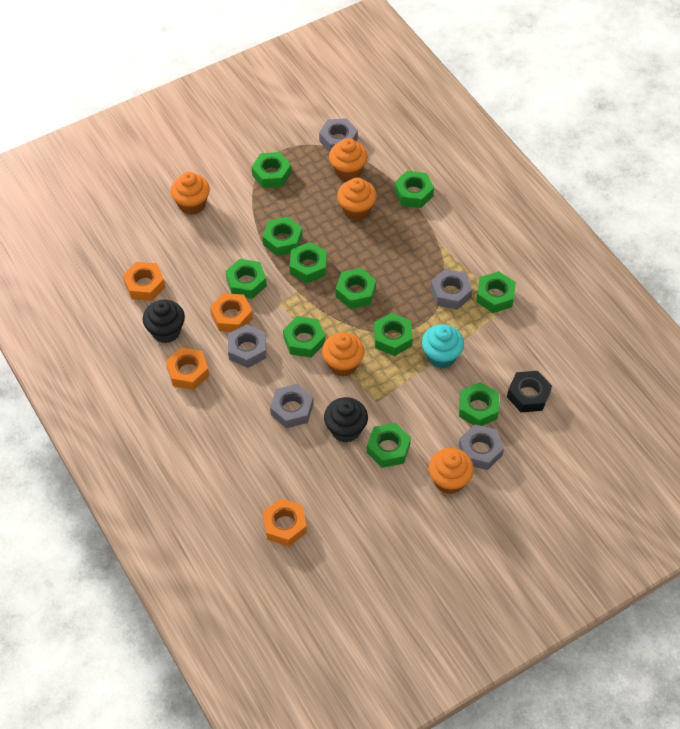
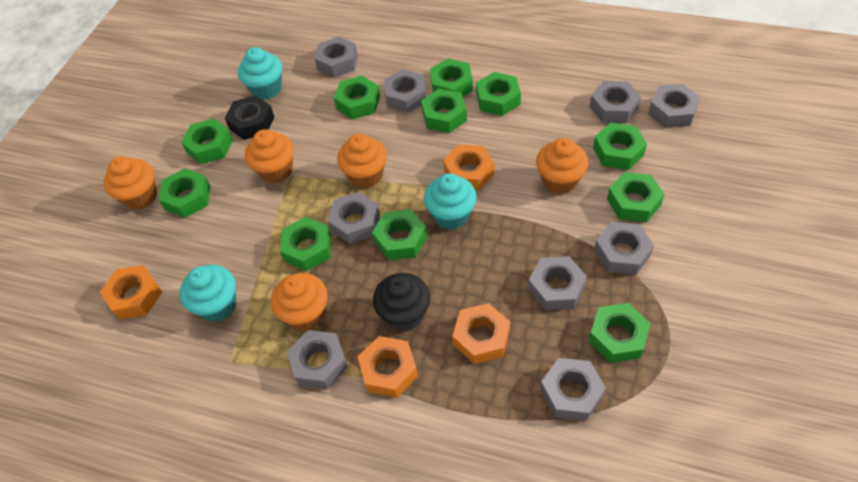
black cupcake: 2 -> 1
grey nut: 5 -> 9
turquoise cupcake: 1 -> 3

